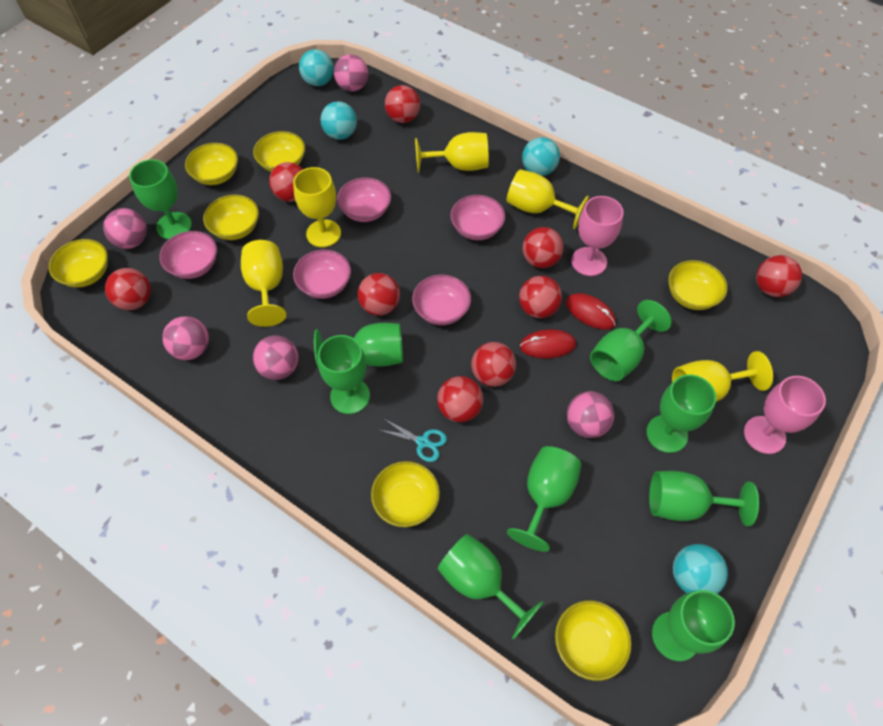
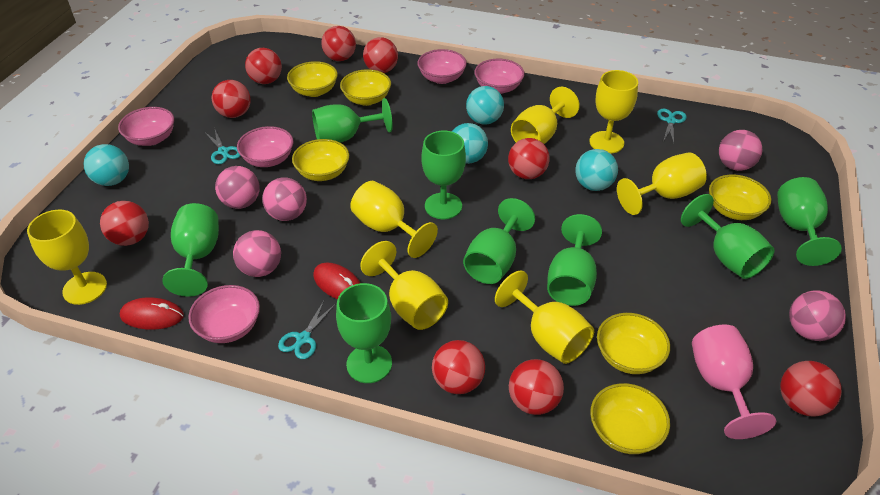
green goblet: 9 -> 8
pink goblet: 2 -> 1
turquoise scissors: 1 -> 3
yellow bowl: 7 -> 6
yellow goblet: 5 -> 7

